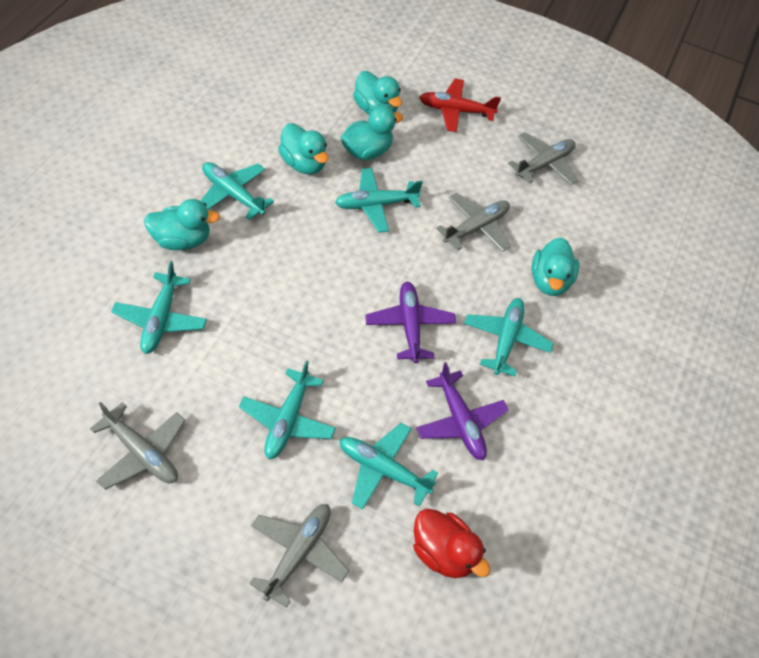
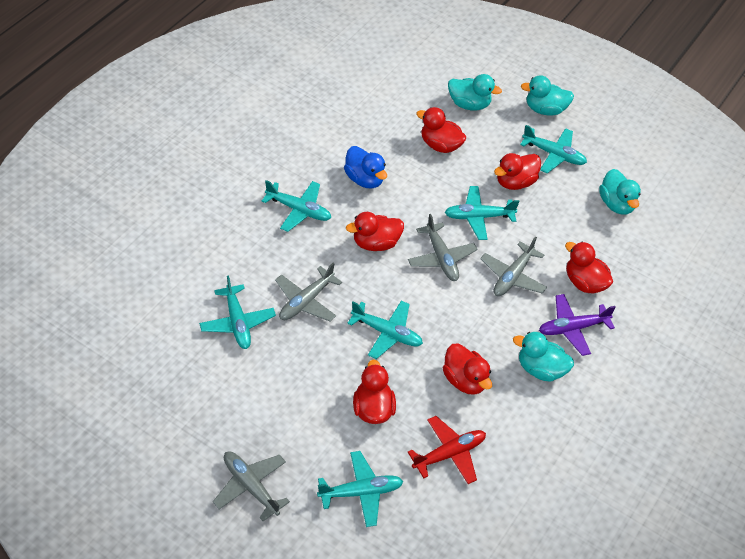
blue duck: 0 -> 1
purple plane: 2 -> 1
red duck: 1 -> 6
turquoise duck: 5 -> 4

